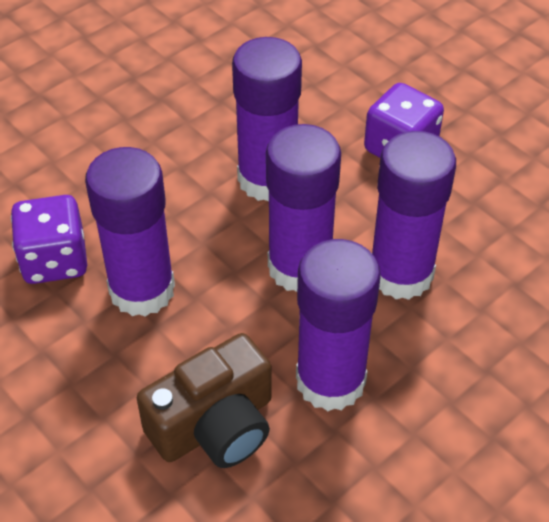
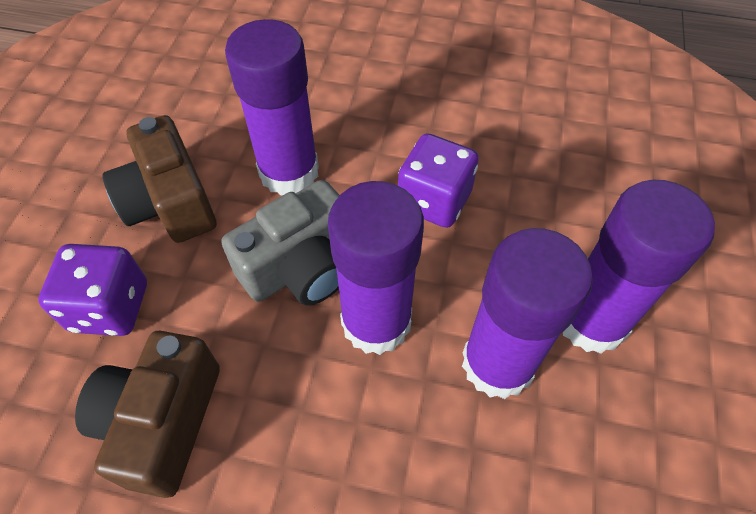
brown camera: 1 -> 2
grey camera: 0 -> 1
purple glue stick: 5 -> 4

